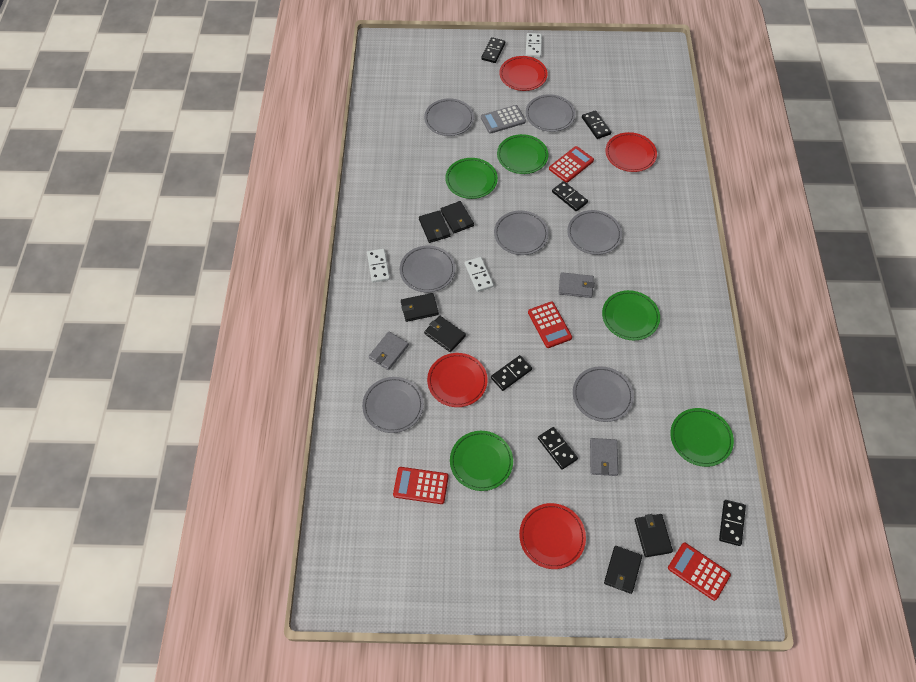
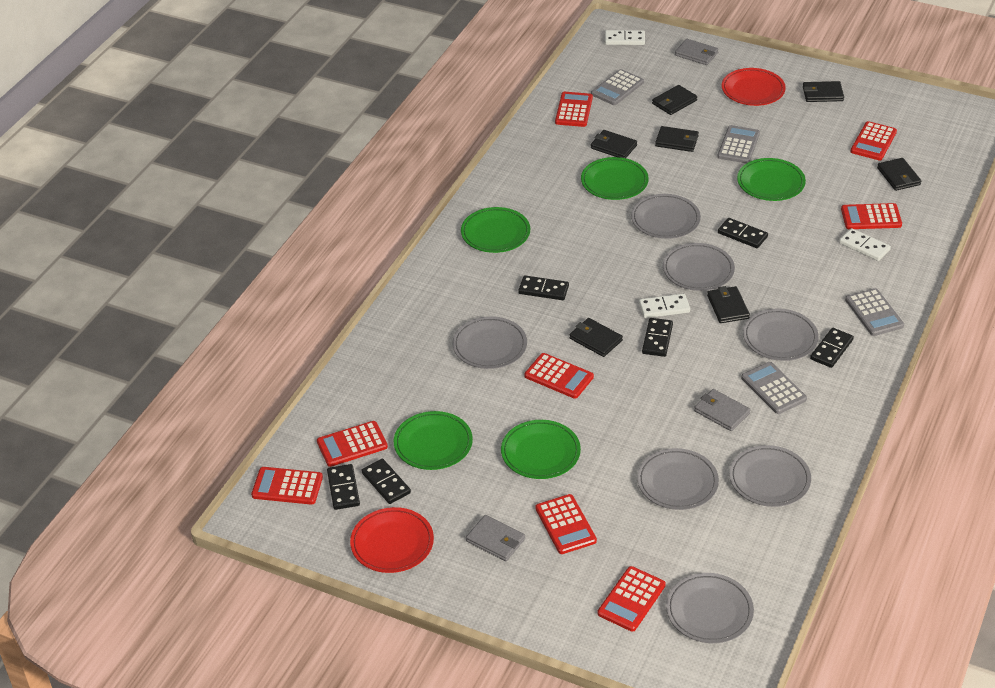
black wallet: 6 -> 7
grey calculator: 1 -> 4
red calculator: 4 -> 8
red plate: 4 -> 2

